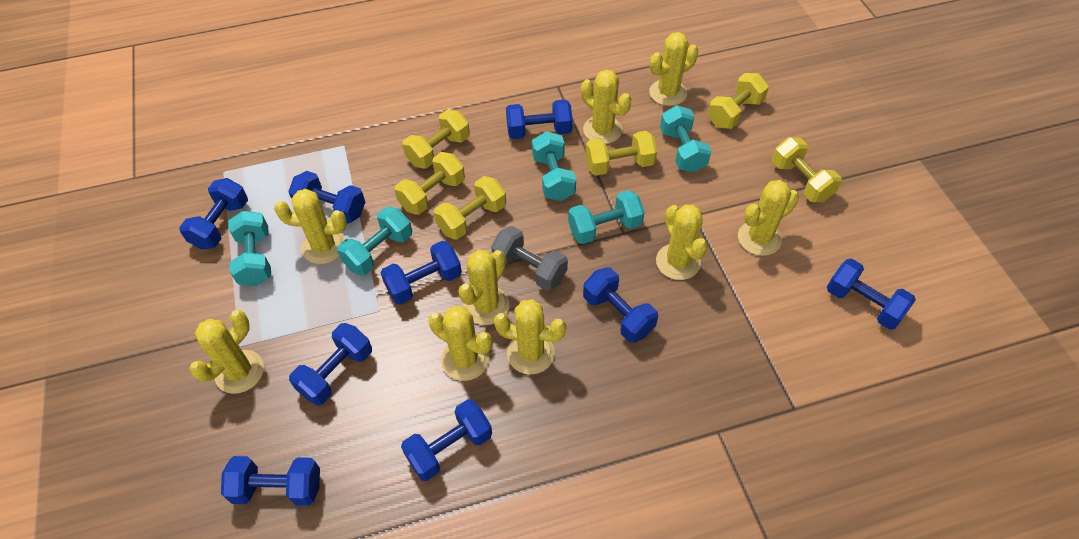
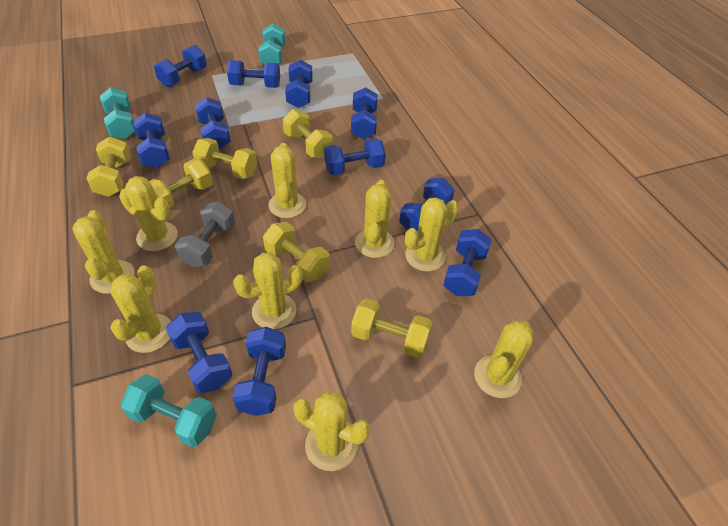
blue dumbbell: 9 -> 11
turquoise dumbbell: 5 -> 3

